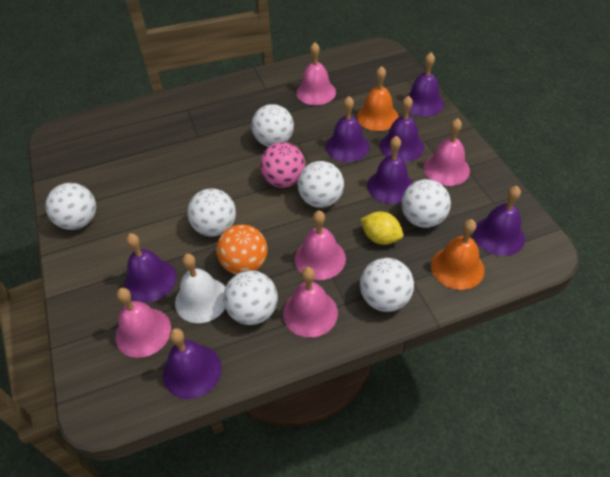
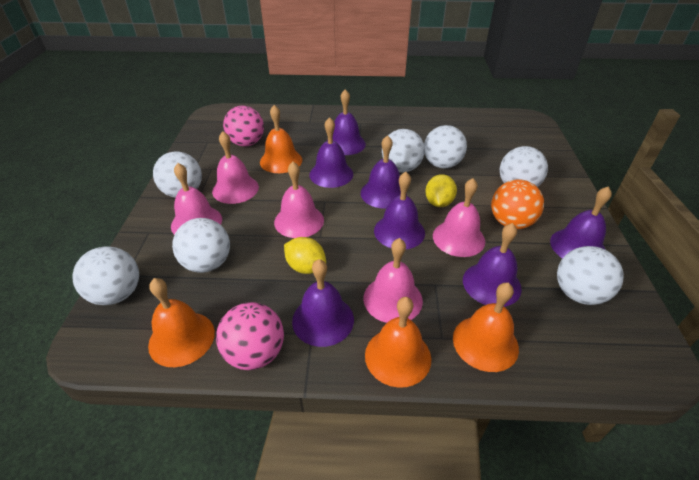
orange bell: 2 -> 4
pink ball: 1 -> 2
white bell: 1 -> 0
yellow lemon: 1 -> 2

